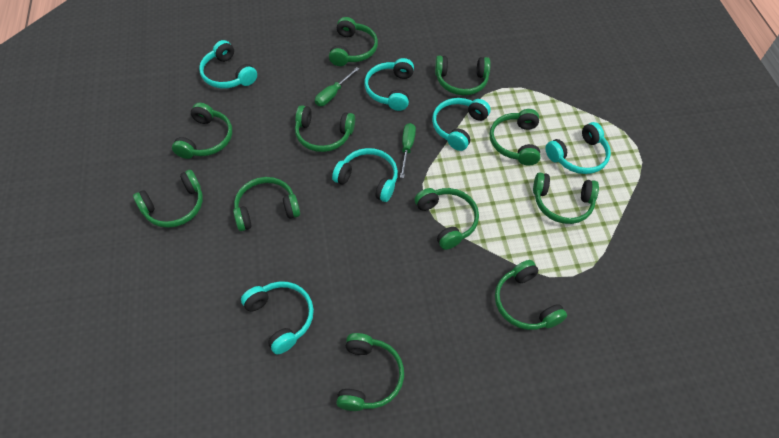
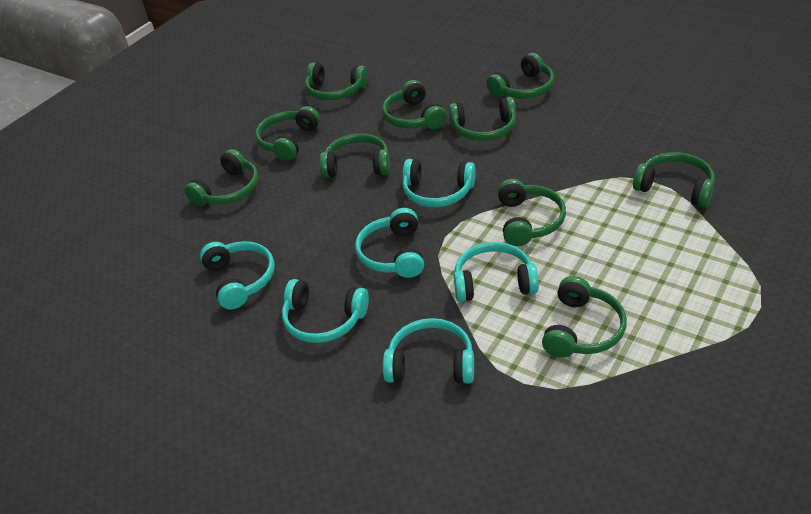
green headphones: 11 -> 10
green screwdriver: 2 -> 0

